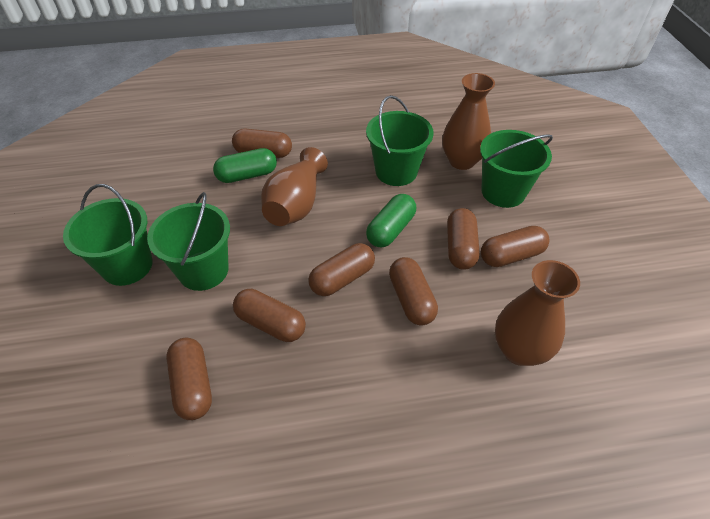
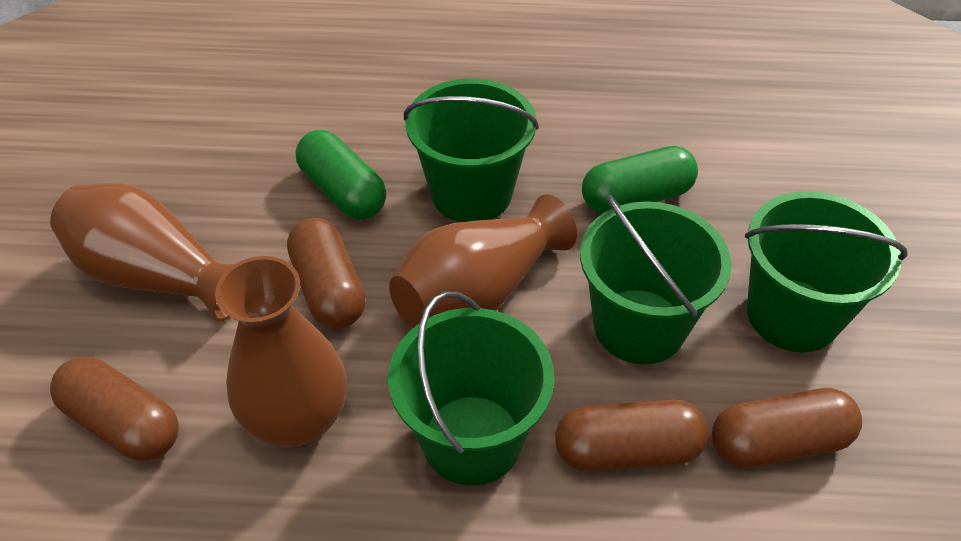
brown capsule: 7 -> 4

